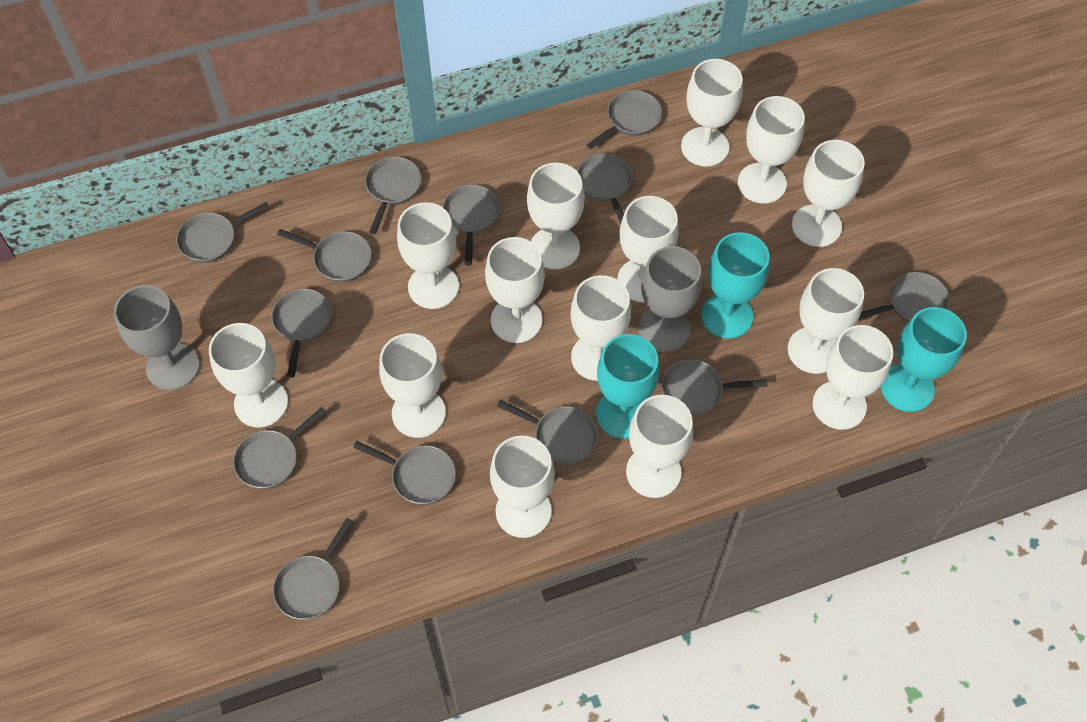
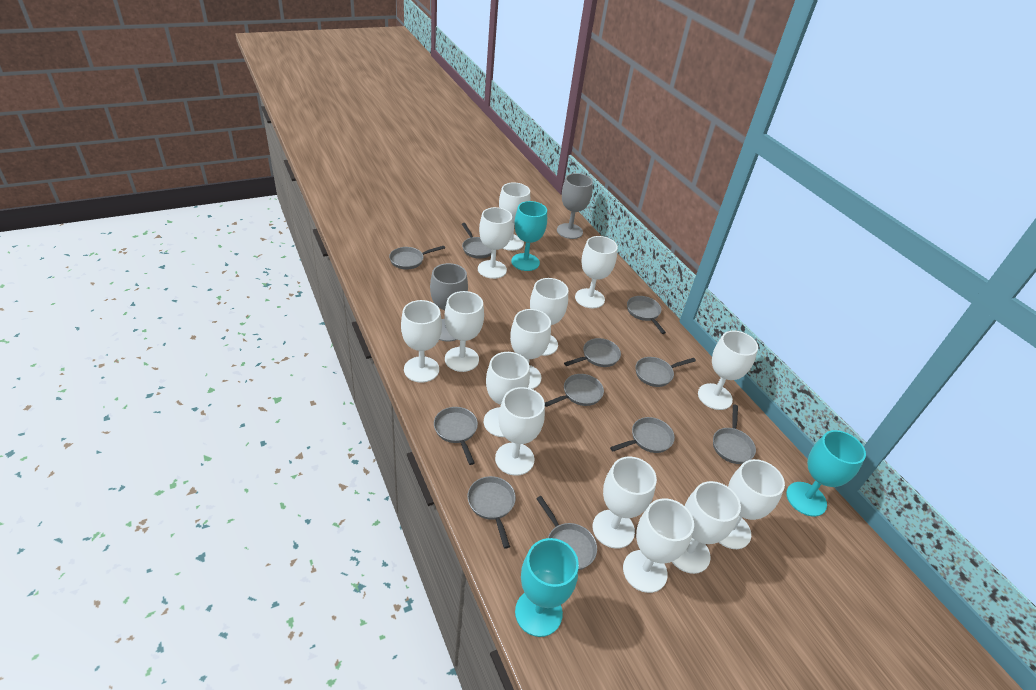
grey pan: 13 -> 11

